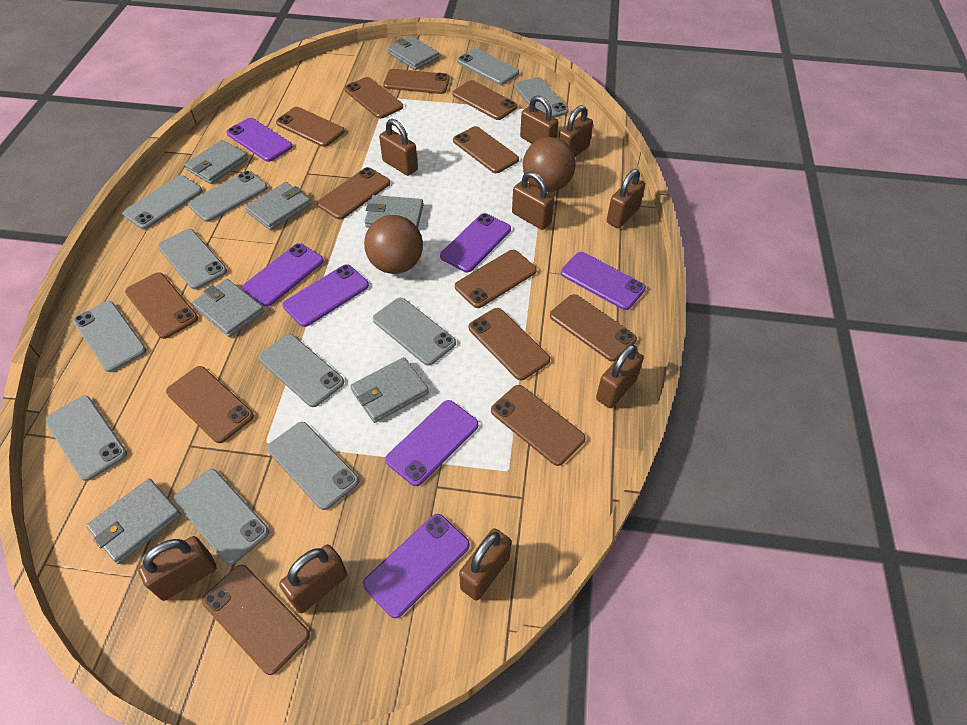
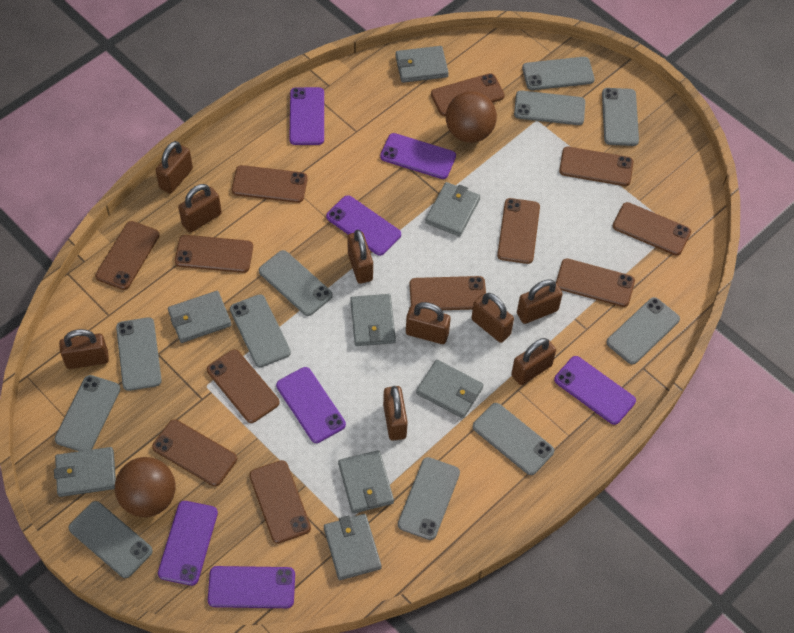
brown phone: 13 -> 12
grey wallet: 7 -> 8

